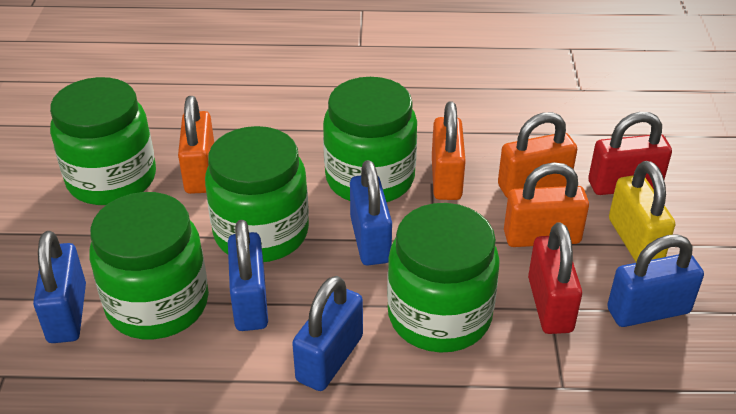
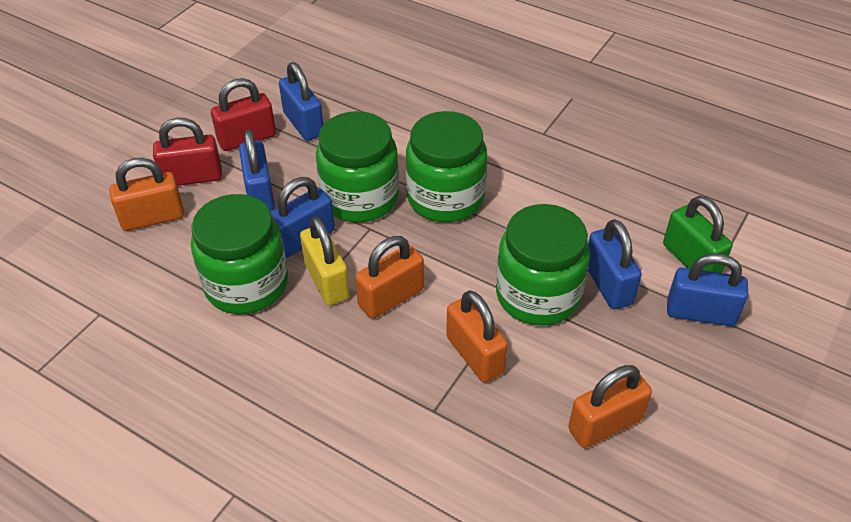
green jar: 5 -> 4
green padlock: 0 -> 1

